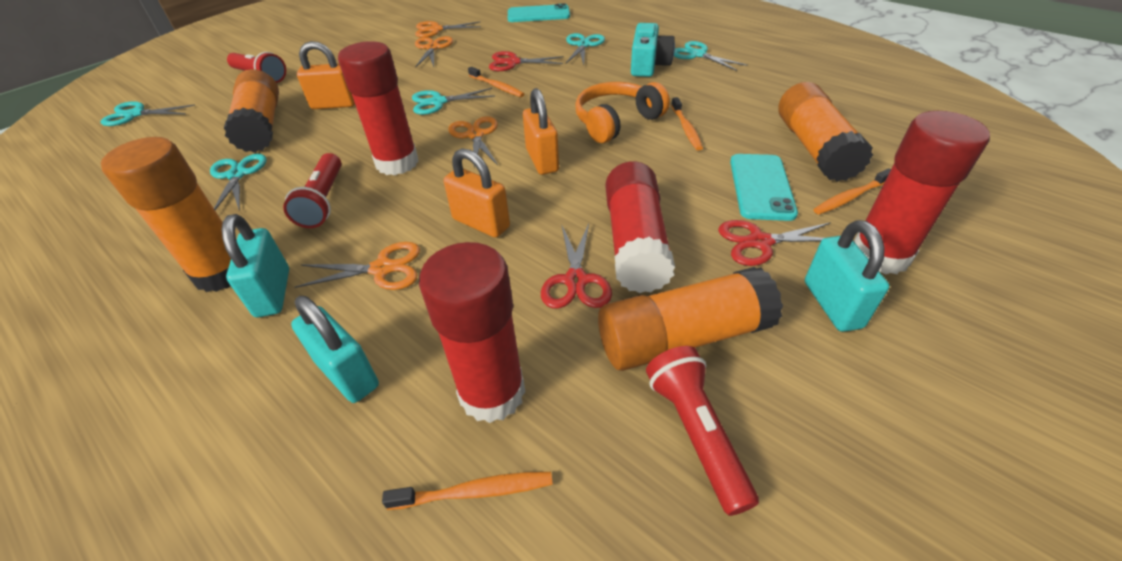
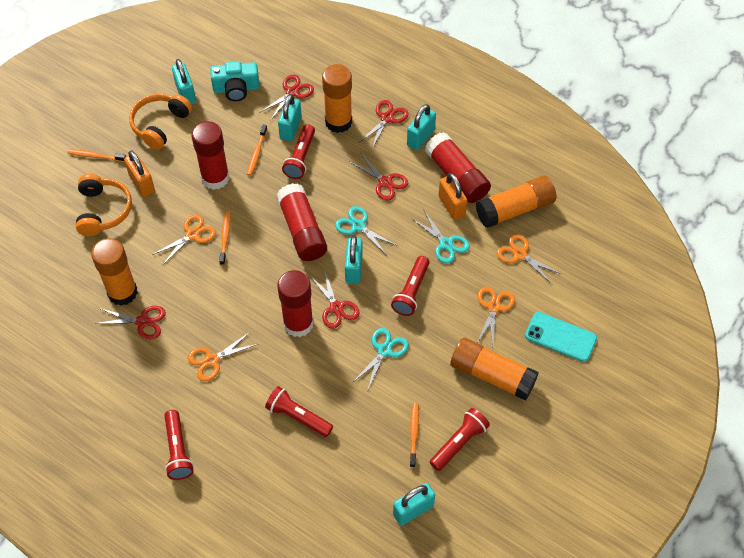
orange headphones: 1 -> 2
orange padlock: 3 -> 2
red flashlight: 3 -> 5
red scissors: 3 -> 5
turquoise padlock: 3 -> 5
turquoise phone: 2 -> 1
turquoise scissors: 5 -> 3

